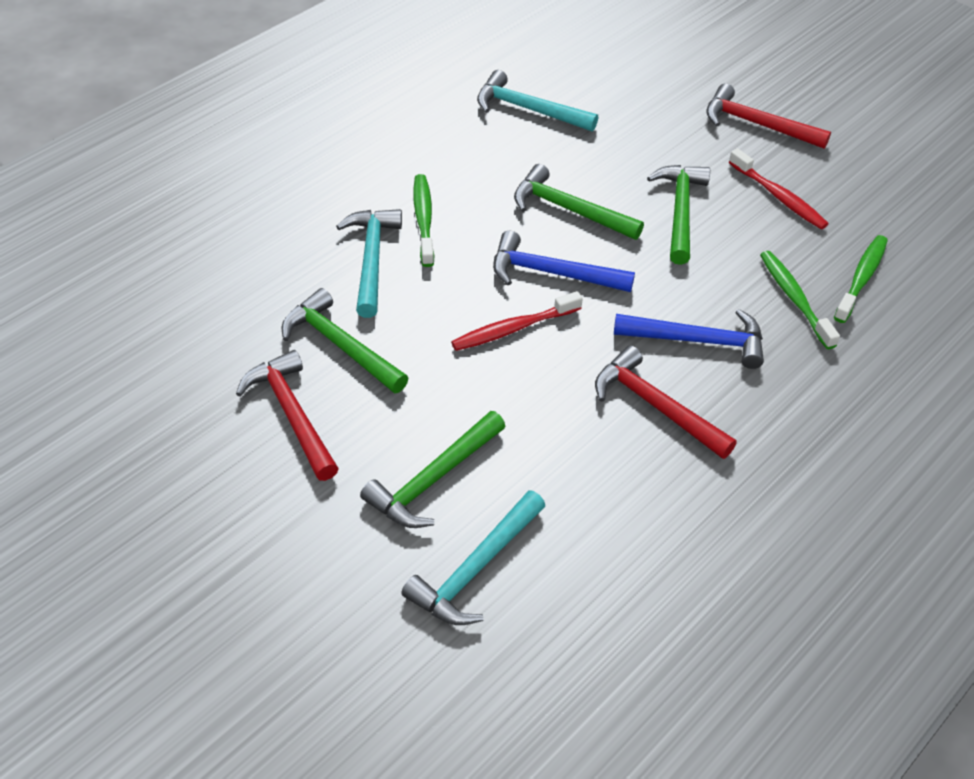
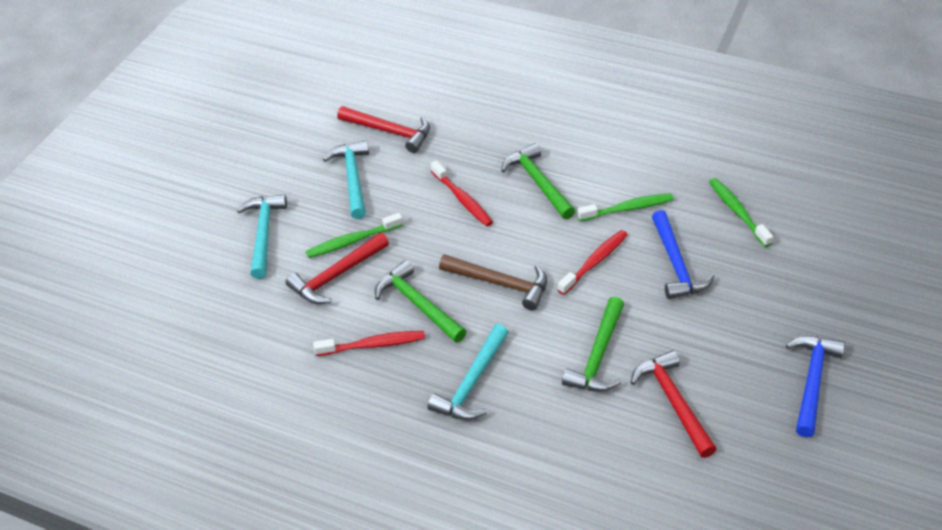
brown hammer: 0 -> 1
green hammer: 4 -> 3
red toothbrush: 2 -> 3

